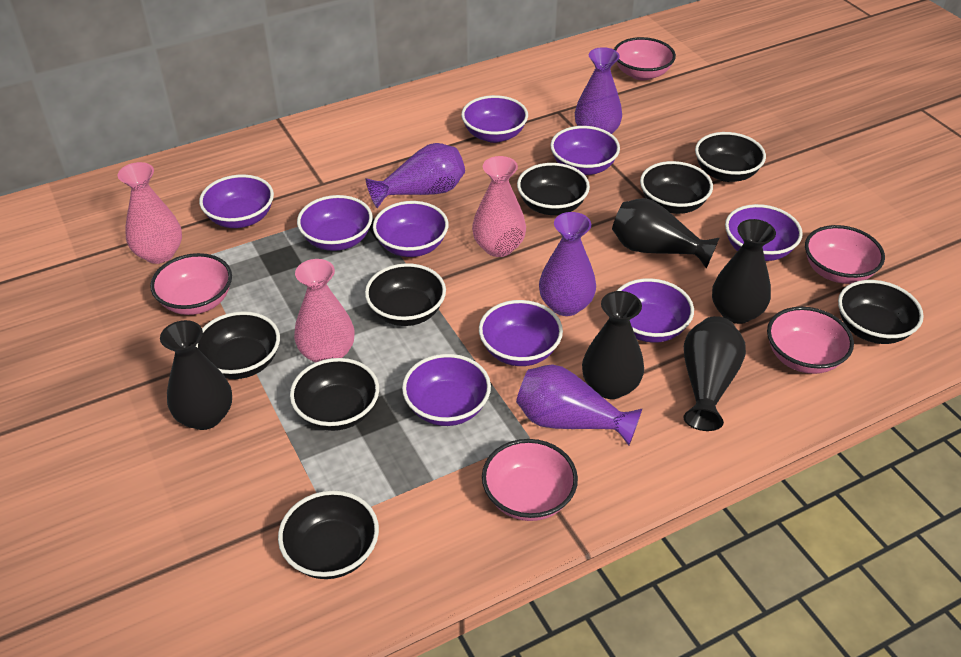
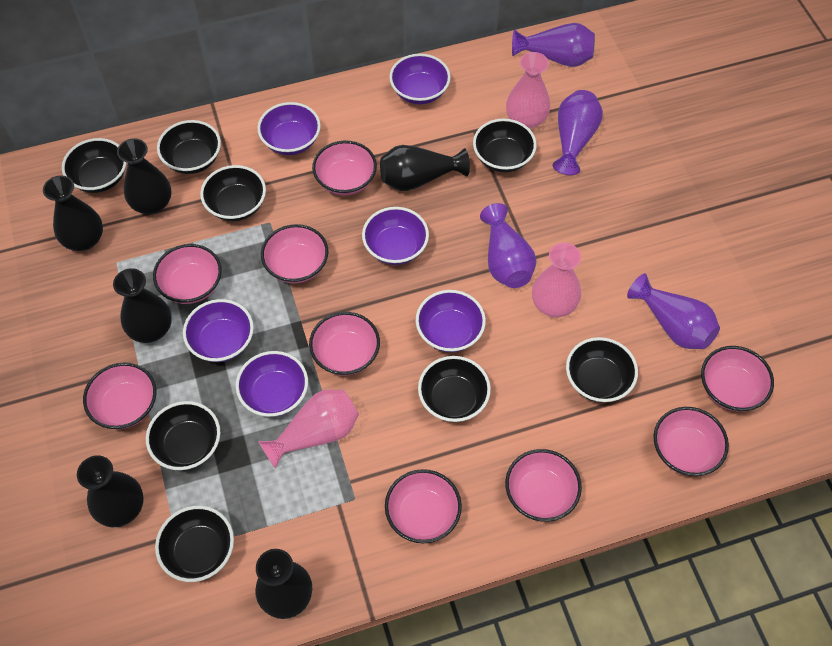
black vase: 5 -> 6
pink bowl: 5 -> 9
purple bowl: 9 -> 6

